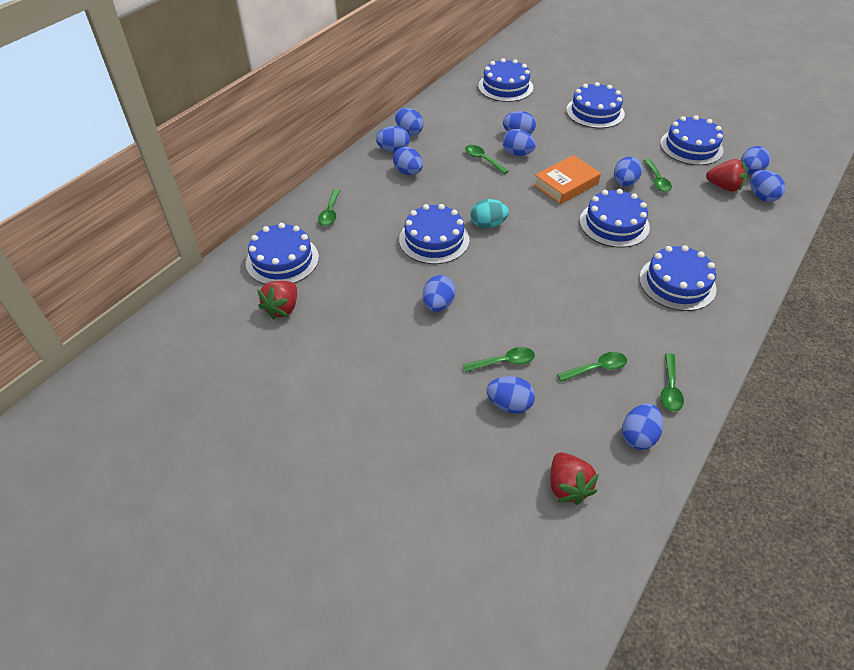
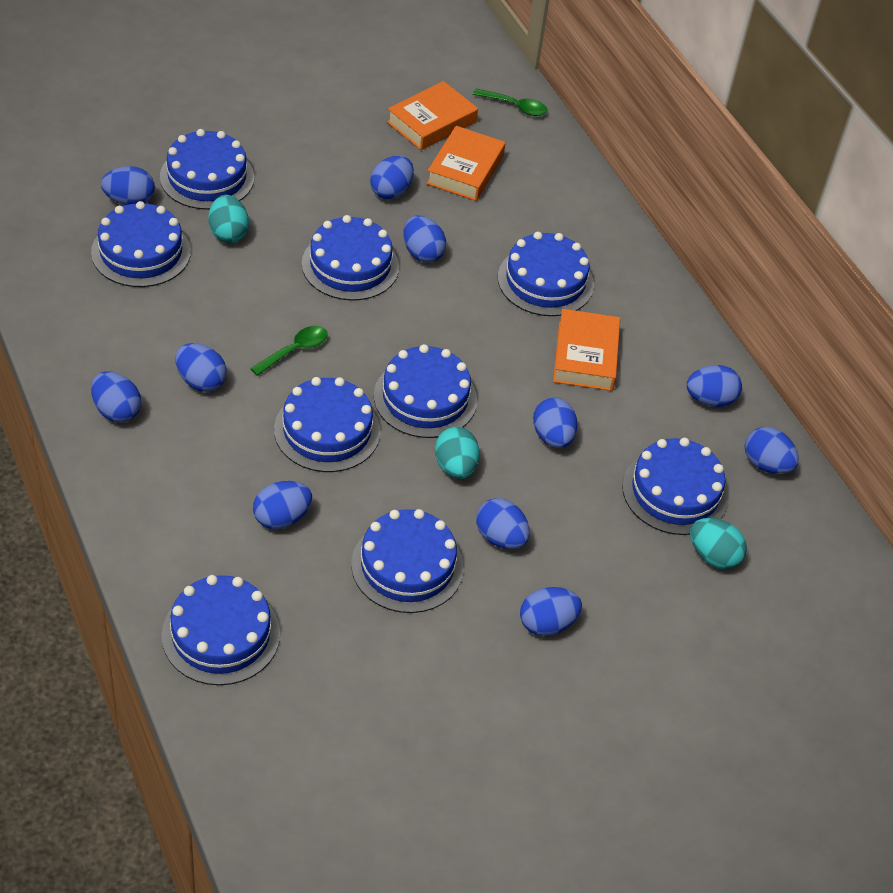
blue cake: 7 -> 9
green spoon: 6 -> 2
orange book: 1 -> 3
red strawberry: 3 -> 0
turquoise egg: 1 -> 3

